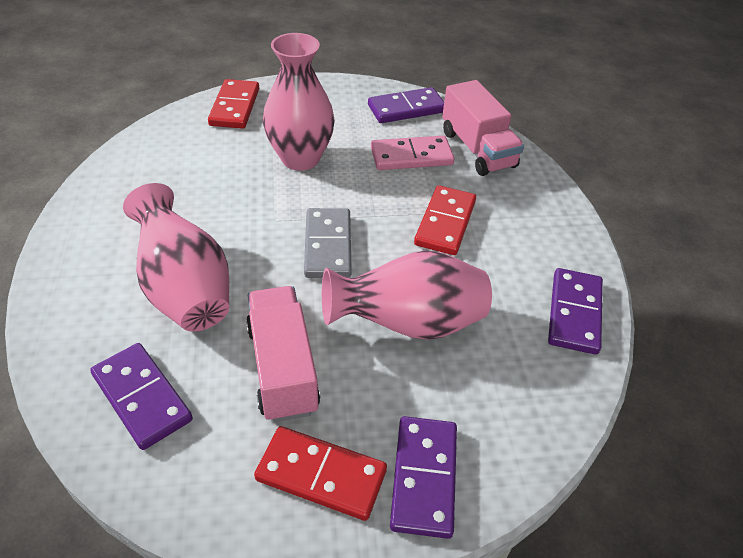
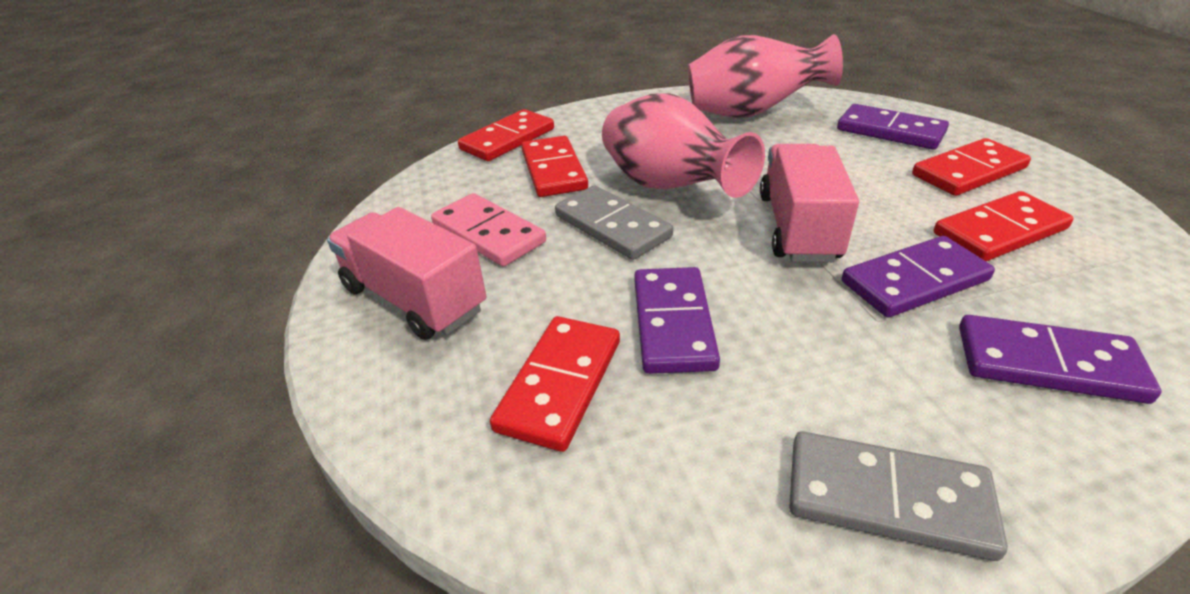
grey domino: 1 -> 2
pink vase: 3 -> 2
red domino: 3 -> 5

